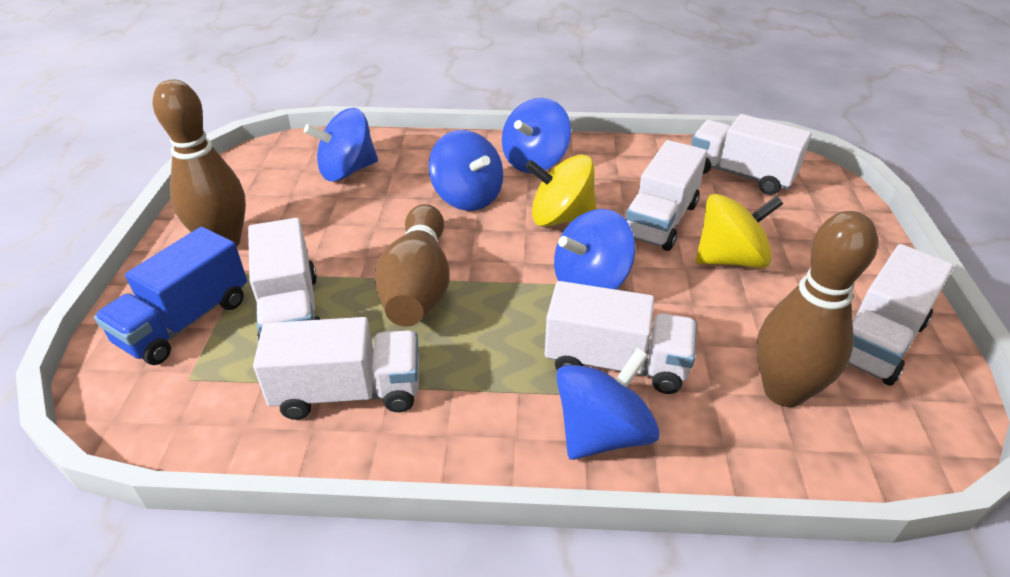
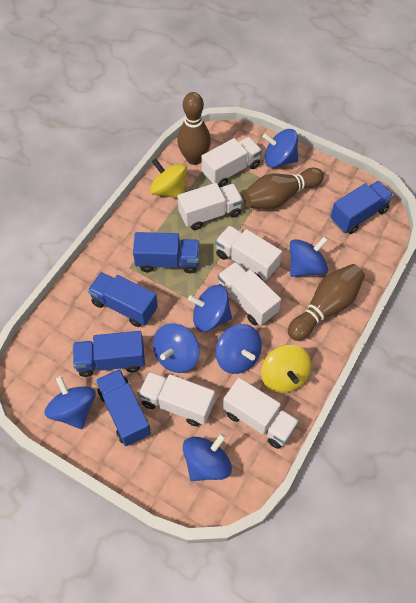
blue spinning top: 5 -> 7
blue truck: 1 -> 5

